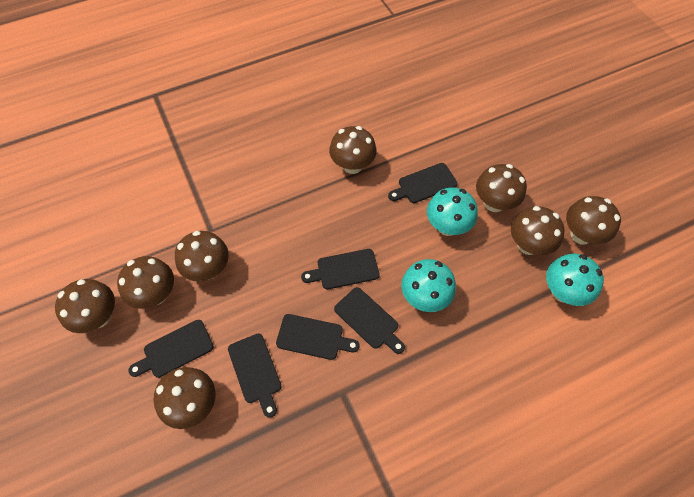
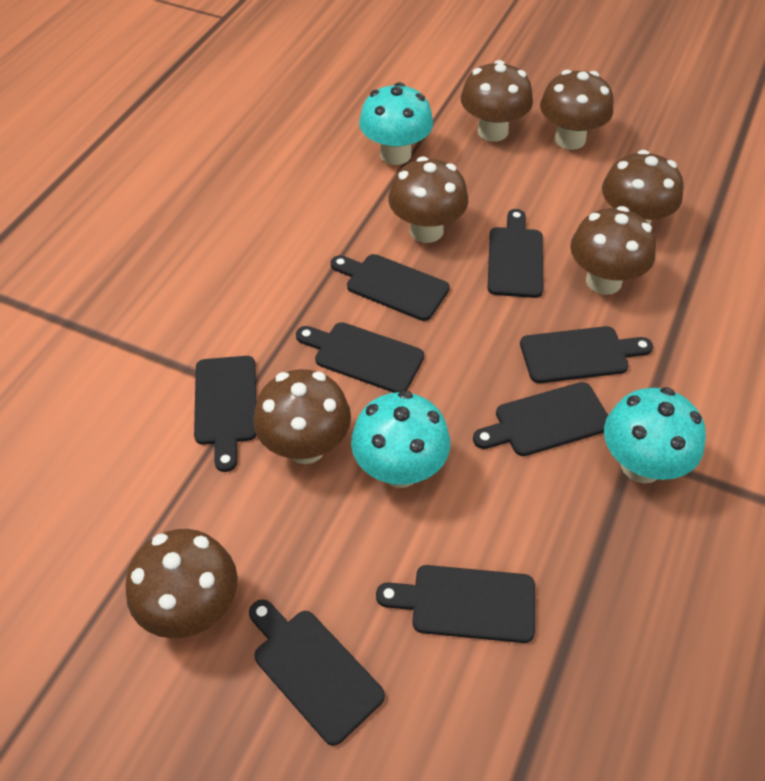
black cutting board: 6 -> 8
brown mushroom: 8 -> 7

